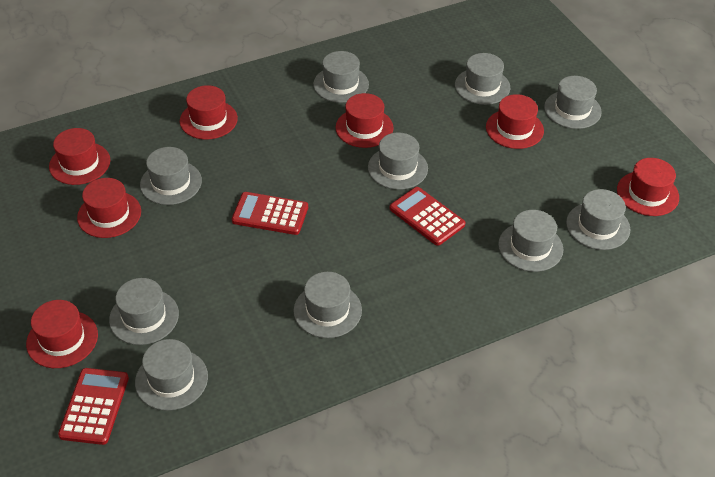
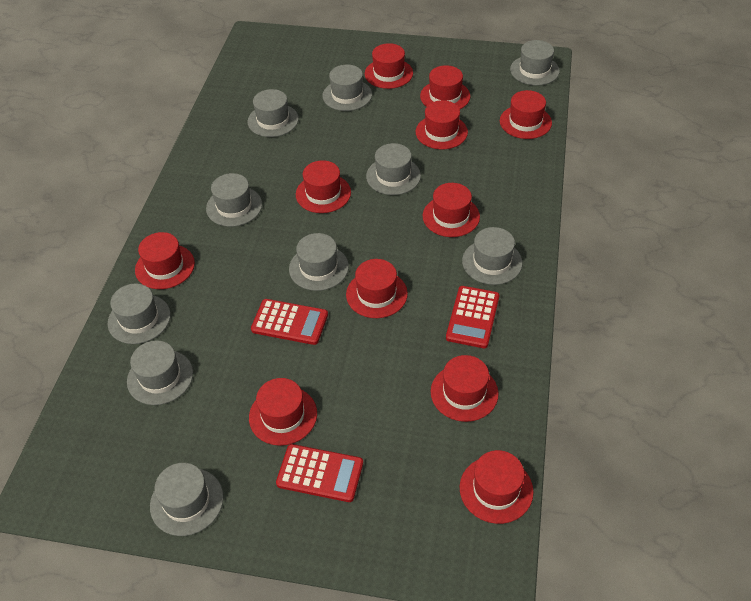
red hat: 7 -> 11

